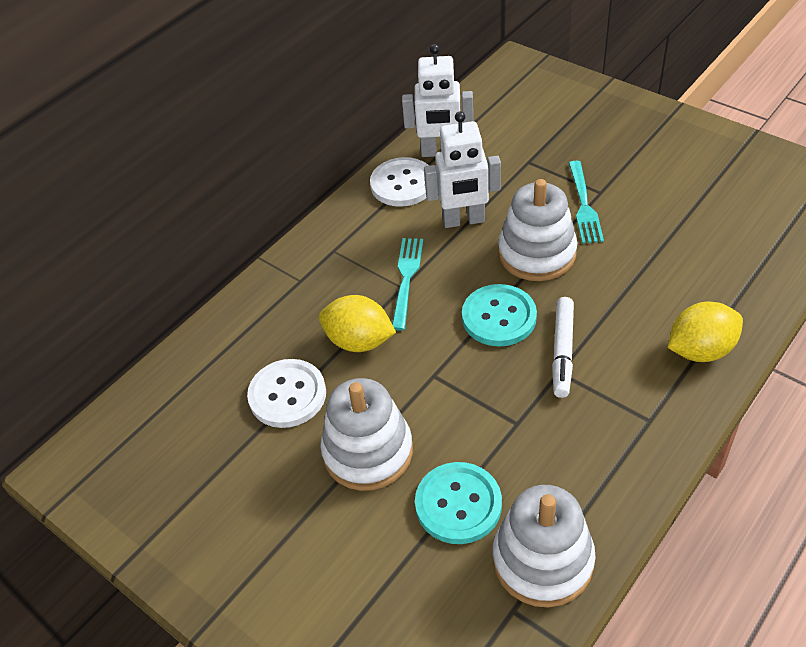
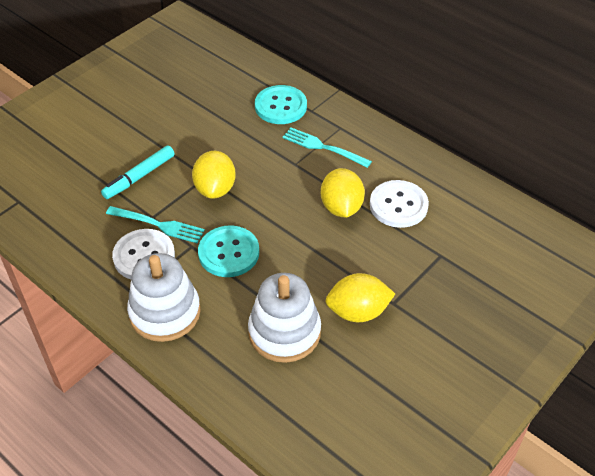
turquoise marker: 0 -> 1
white marker: 1 -> 0
white robot: 2 -> 0
white stacking toy: 3 -> 2
yellow lemon: 2 -> 3

